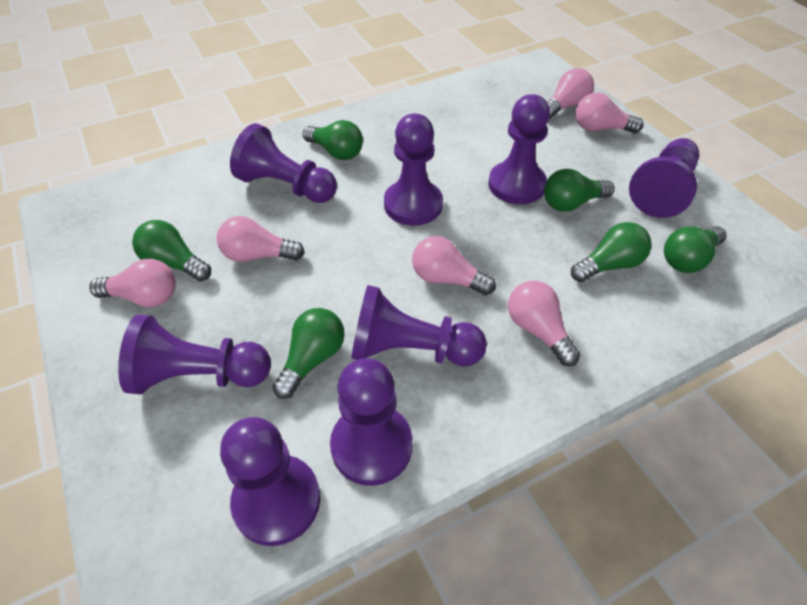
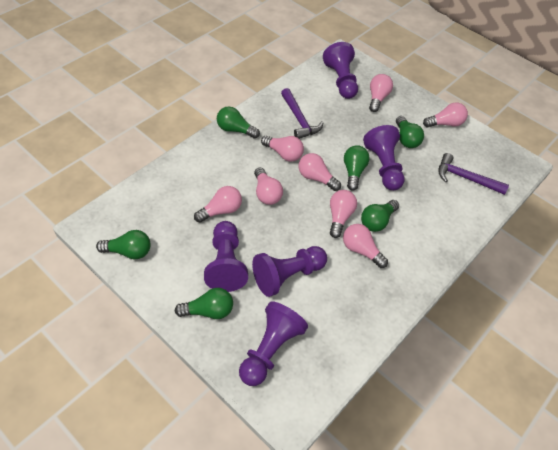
pink light bulb: 6 -> 8
purple hammer: 0 -> 2
purple pawn: 8 -> 5

